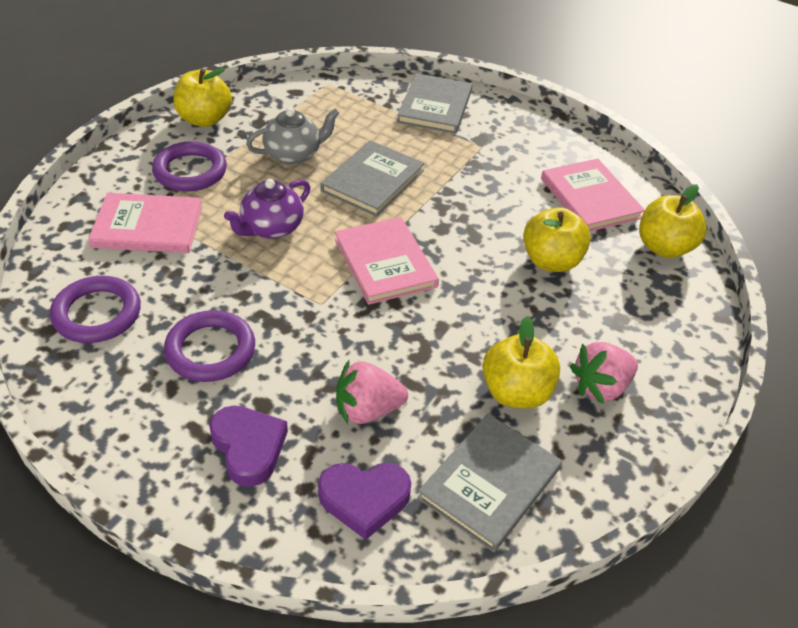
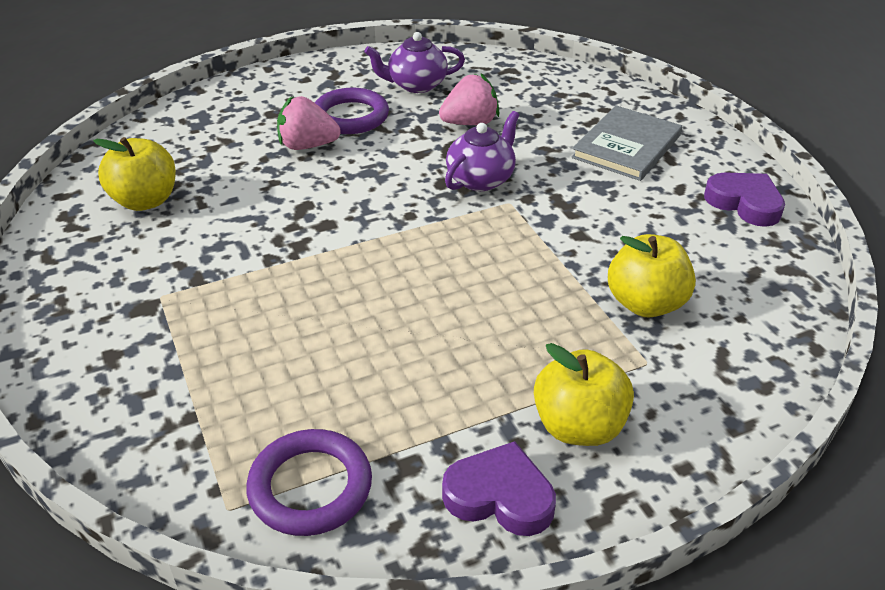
grey book: 3 -> 1
grey teapot: 1 -> 0
pink book: 3 -> 0
purple ring: 3 -> 2
purple teapot: 1 -> 2
yellow apple: 4 -> 3

